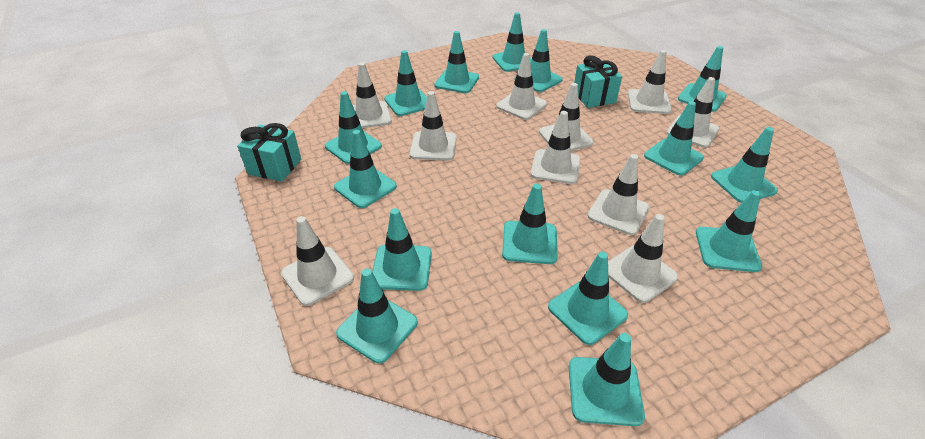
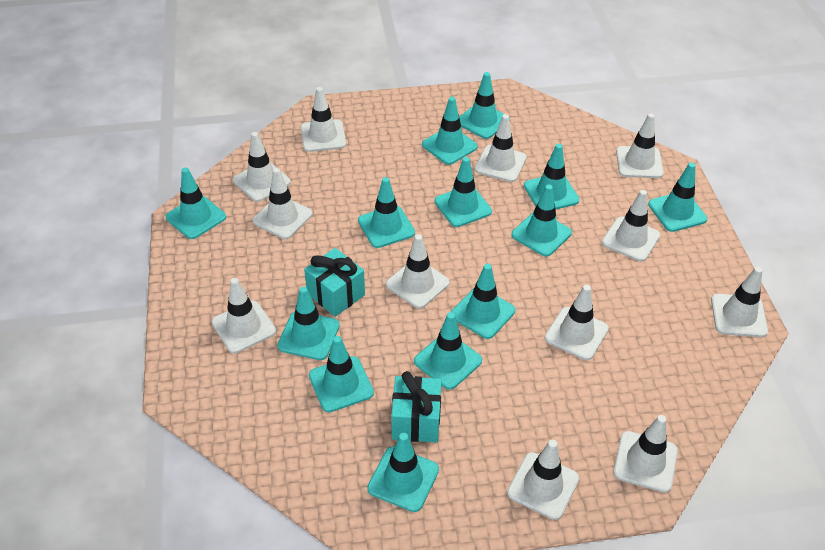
turquoise traffic cone: 15 -> 13
white traffic cone: 10 -> 12

